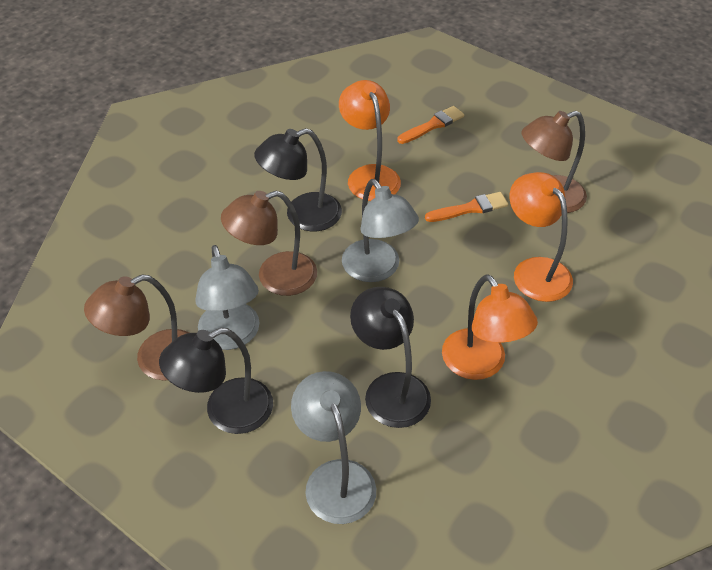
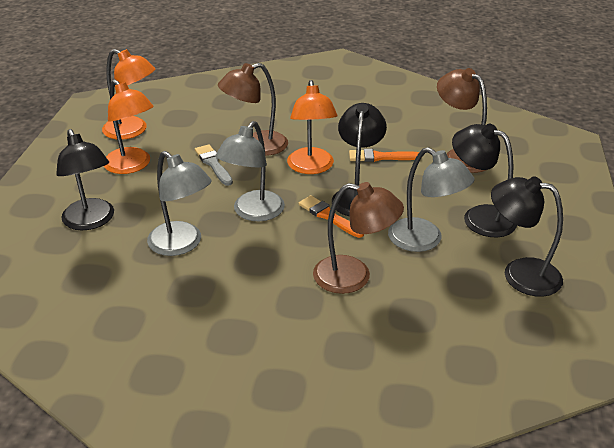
black lamp: 3 -> 4
grey brush: 0 -> 1

